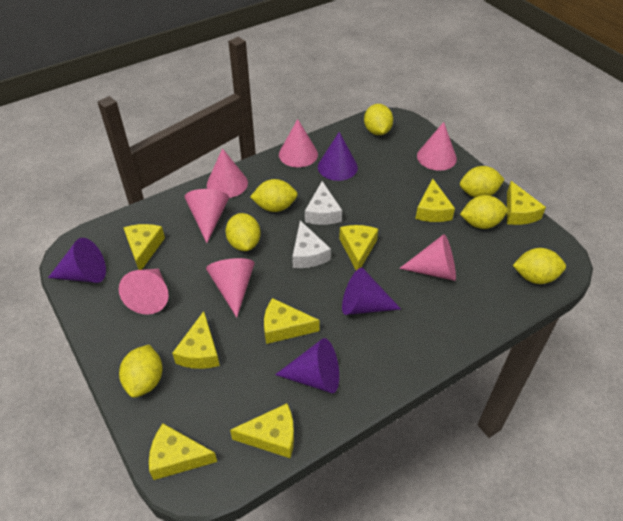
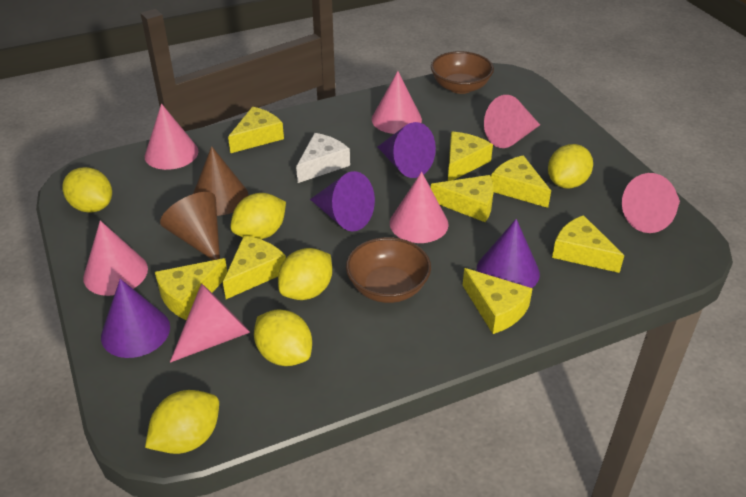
brown bowl: 0 -> 2
brown cone: 0 -> 2
white cheese: 2 -> 1
yellow lemon: 7 -> 6

